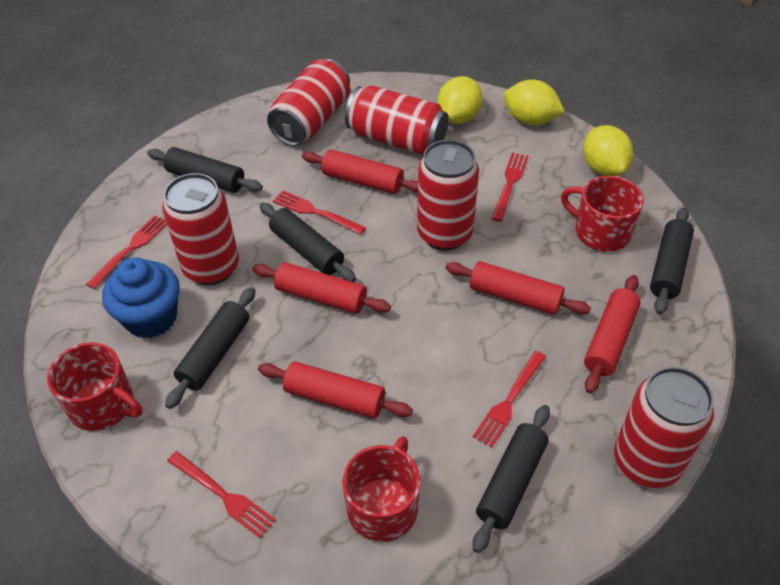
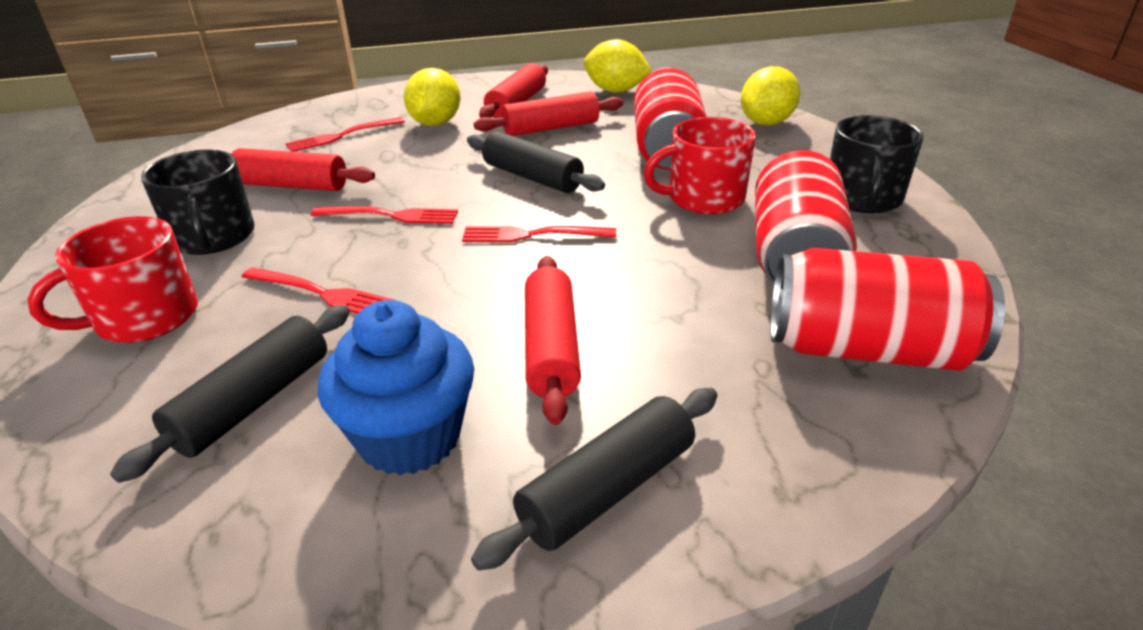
black mug: 0 -> 2
black rolling pin: 5 -> 3
red can: 5 -> 3
red fork: 5 -> 4
red mug: 3 -> 2
red rolling pin: 5 -> 4

